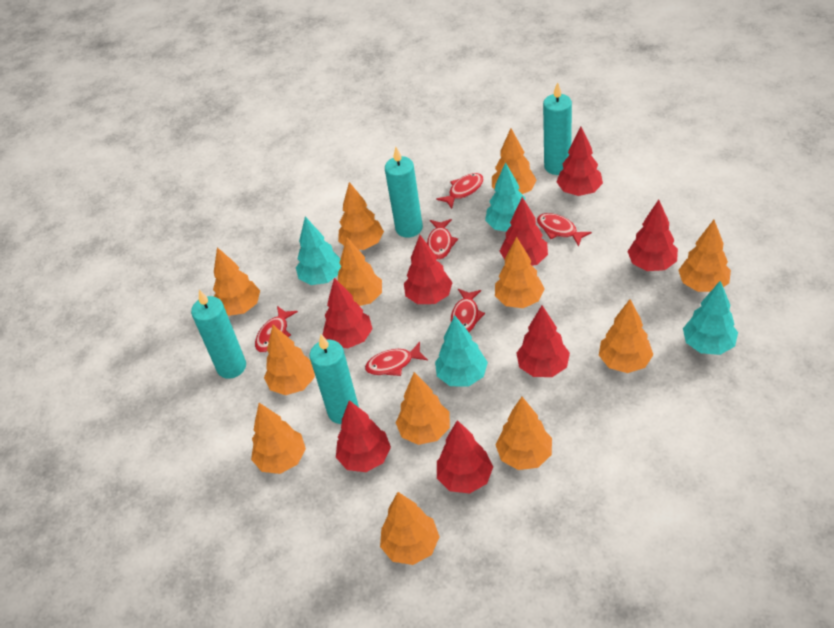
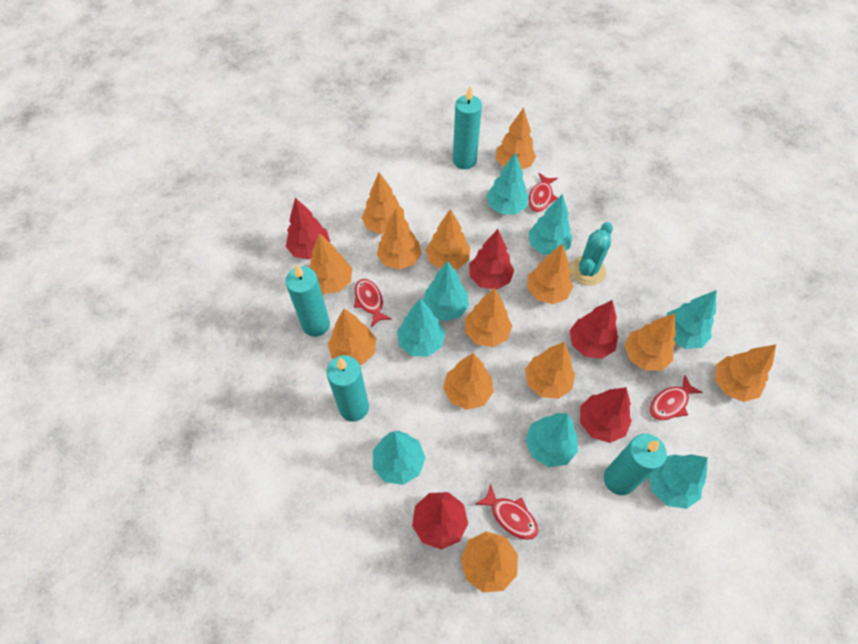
orange tree: 12 -> 13
red fish: 6 -> 4
red tree: 8 -> 5
turquoise cactus: 0 -> 1
turquoise tree: 4 -> 8

